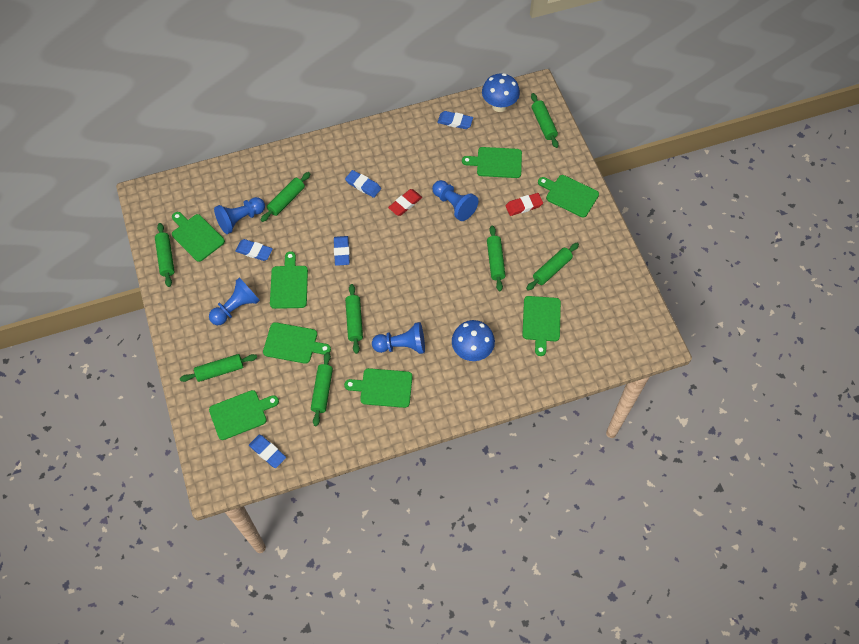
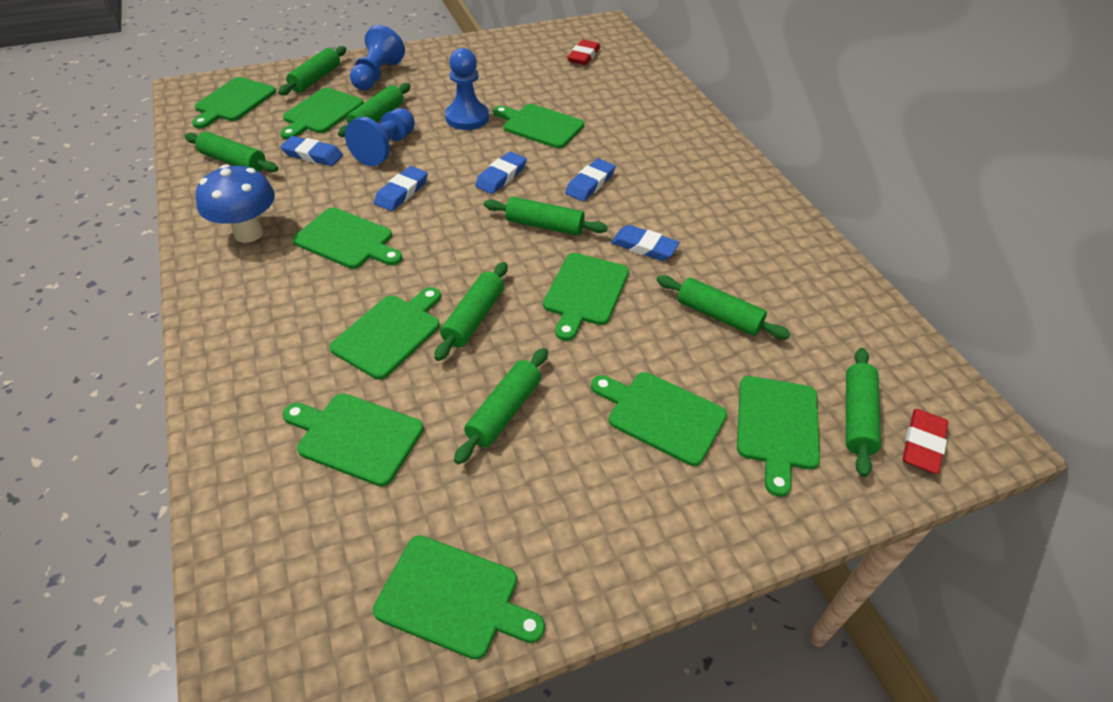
blue mushroom: 2 -> 1
blue pawn: 4 -> 3
green cutting board: 8 -> 10

